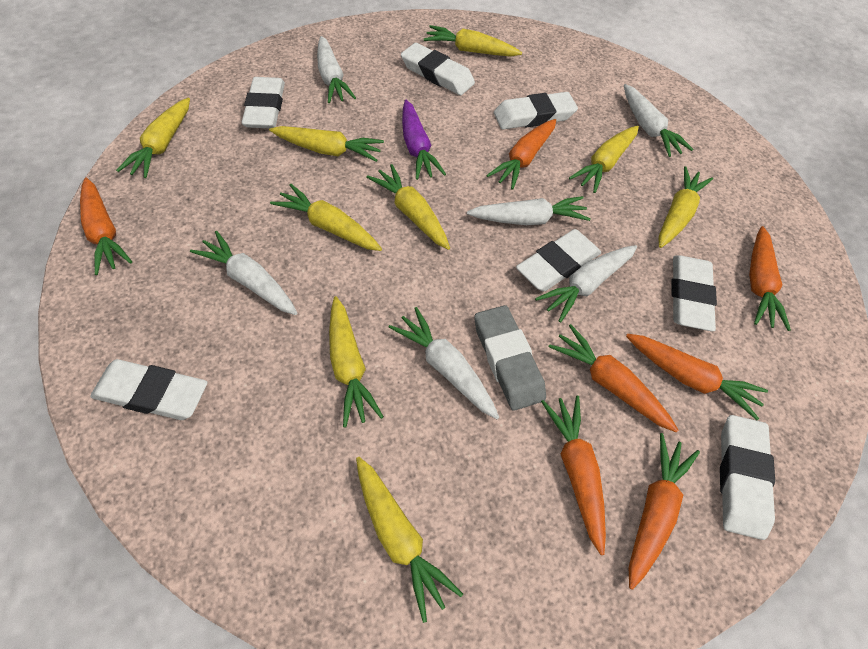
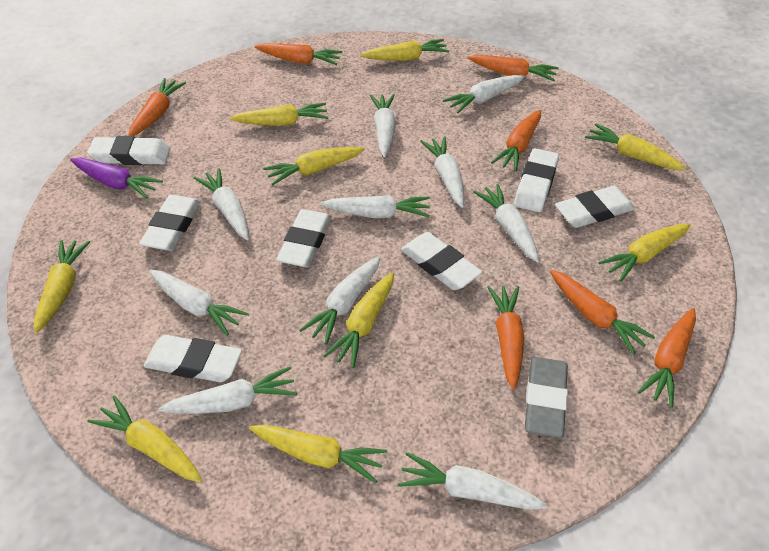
white carrot: 6 -> 10

